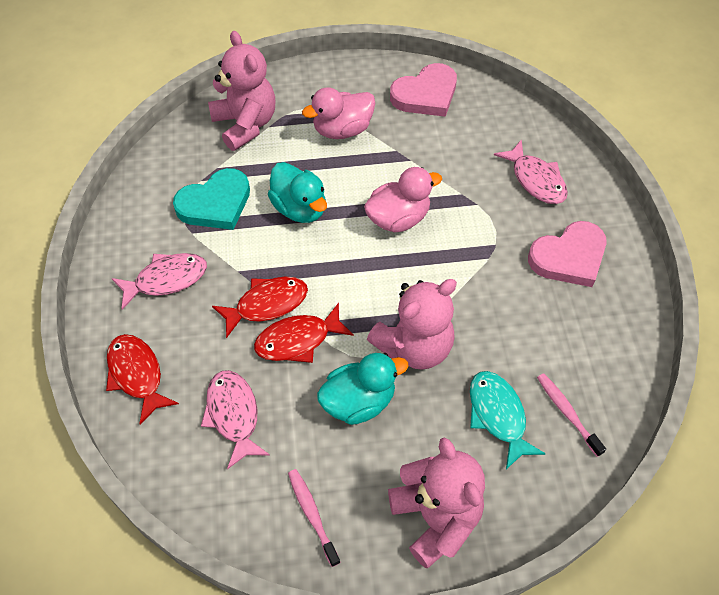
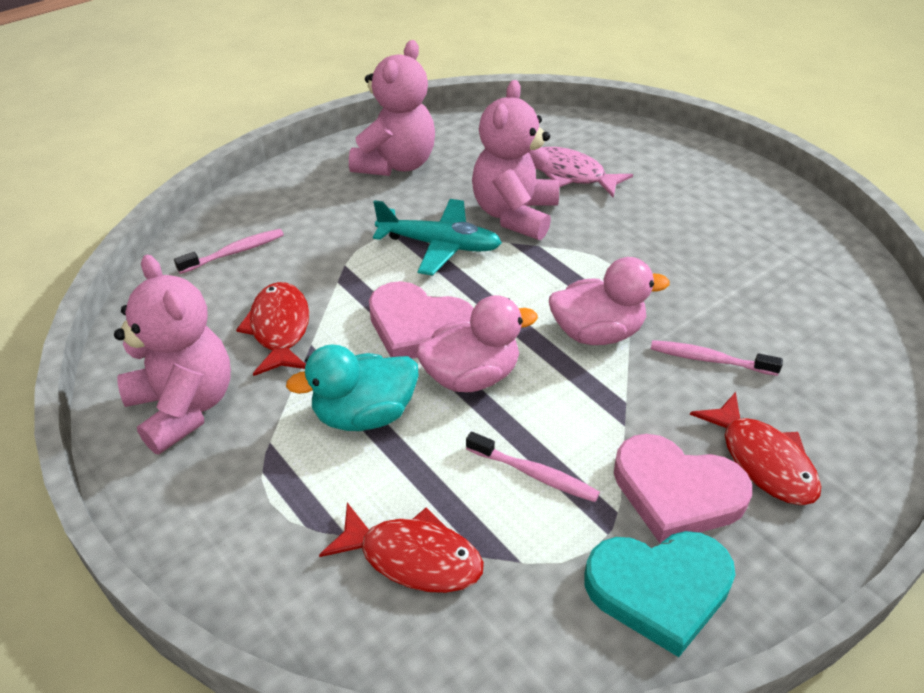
pink fish: 3 -> 1
pink toothbrush: 2 -> 3
turquoise duck: 2 -> 1
turquoise fish: 1 -> 0
turquoise plane: 0 -> 1

